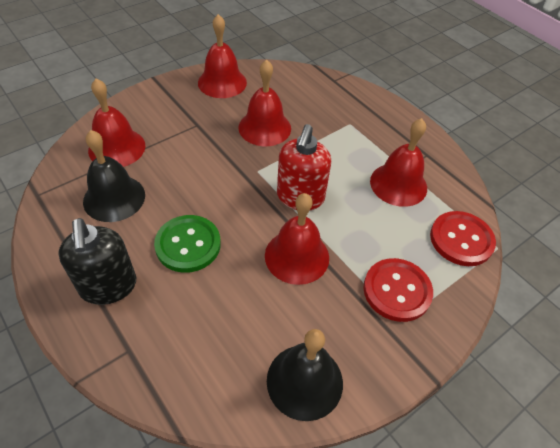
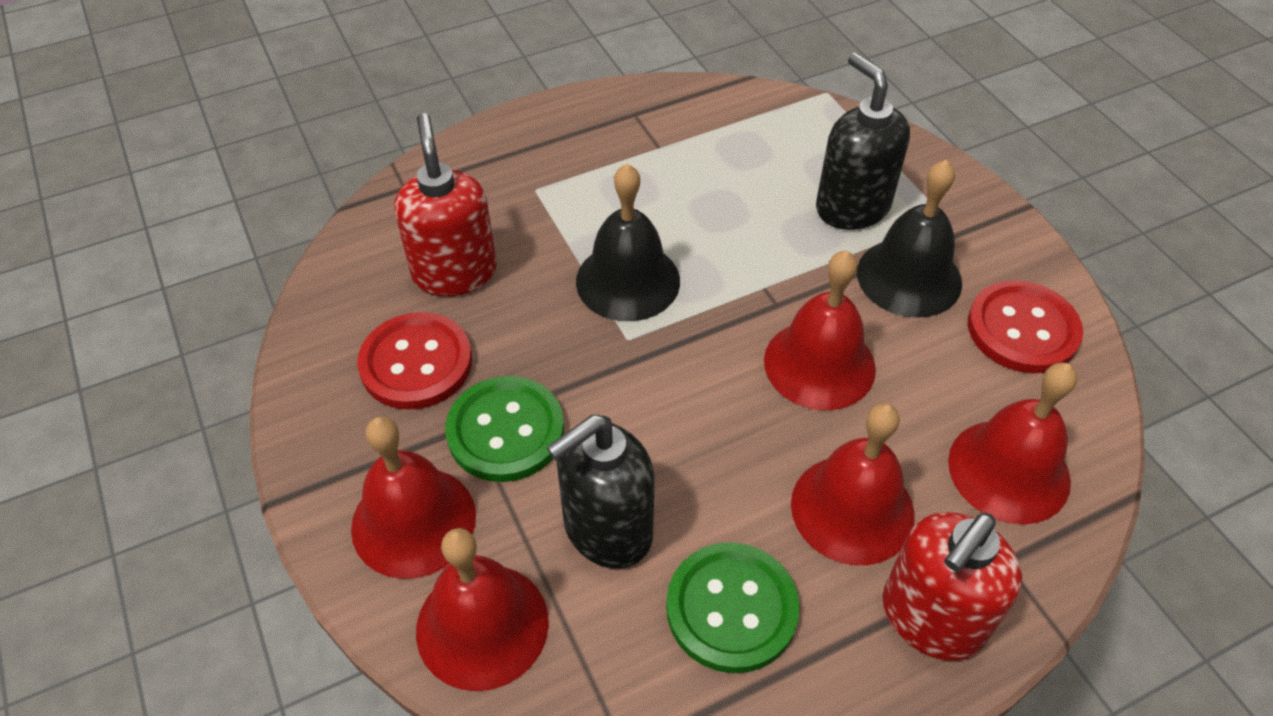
black soap dispenser: 1 -> 2
green button: 1 -> 2
red soap dispenser: 1 -> 2

